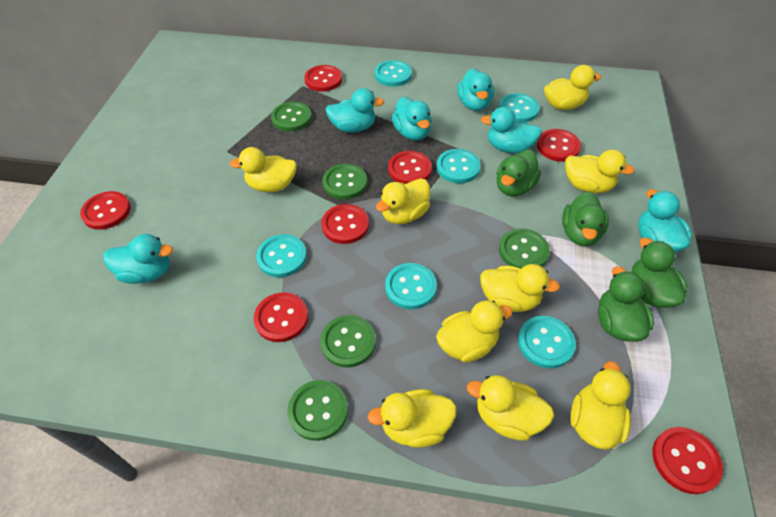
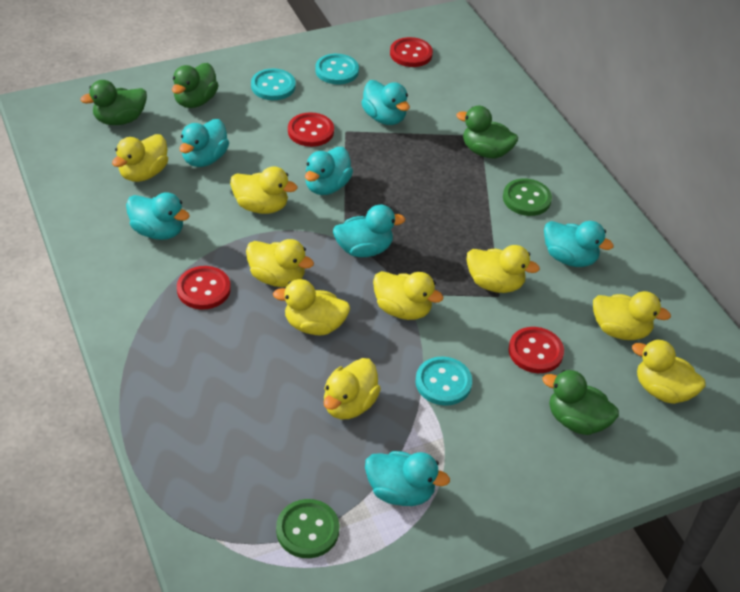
green button: 5 -> 2
red button: 7 -> 4
turquoise button: 6 -> 3
turquoise duck: 6 -> 7

